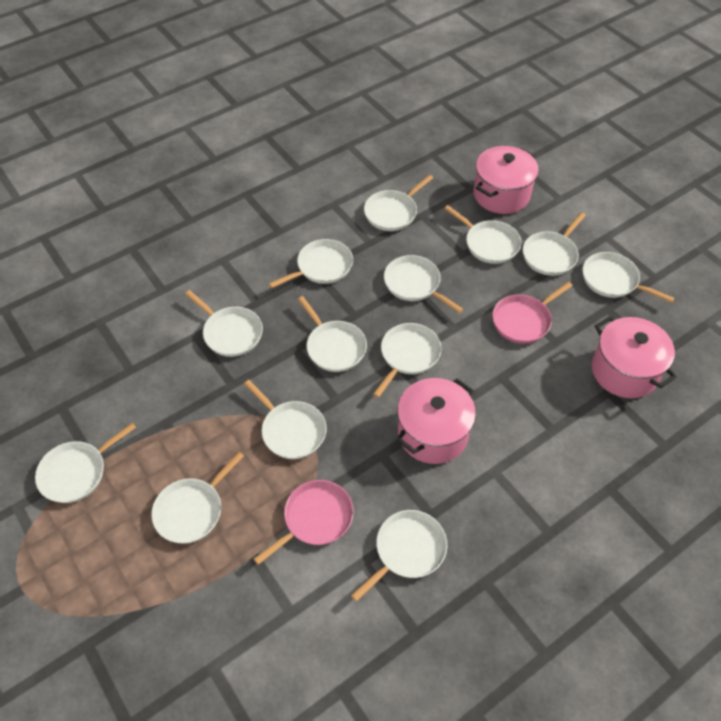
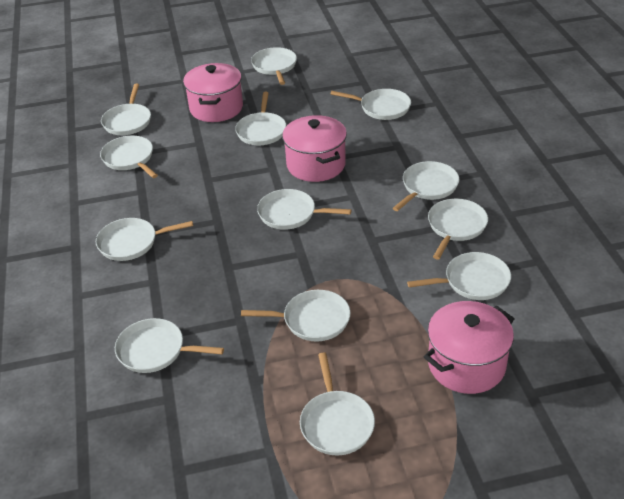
pink pan: 2 -> 0

